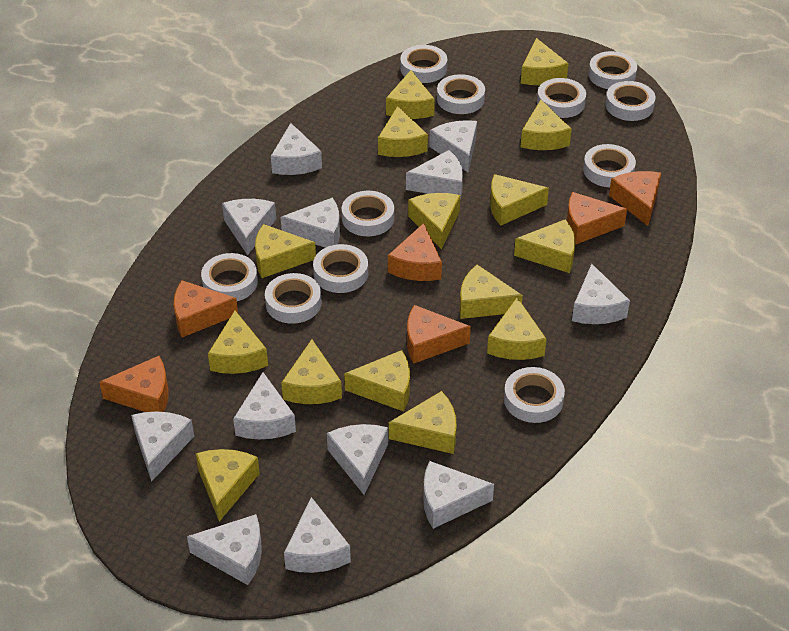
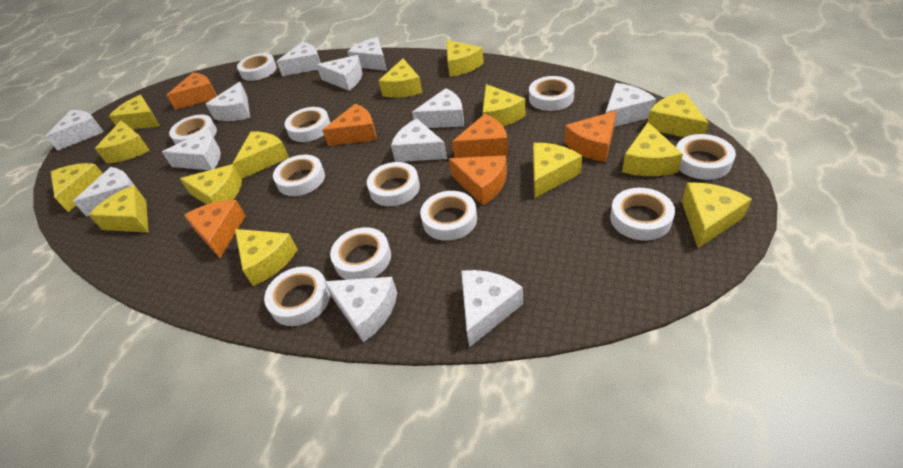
yellow cheese: 15 -> 14

